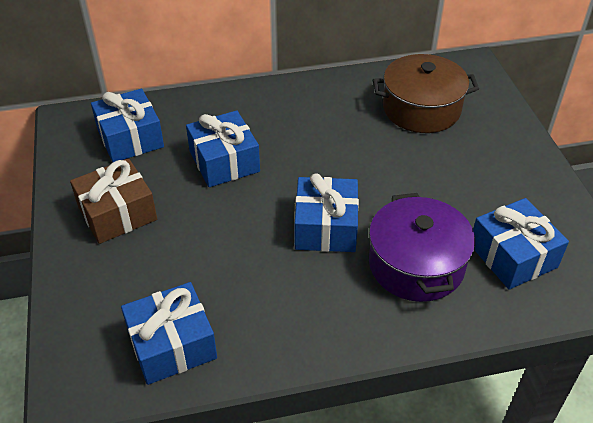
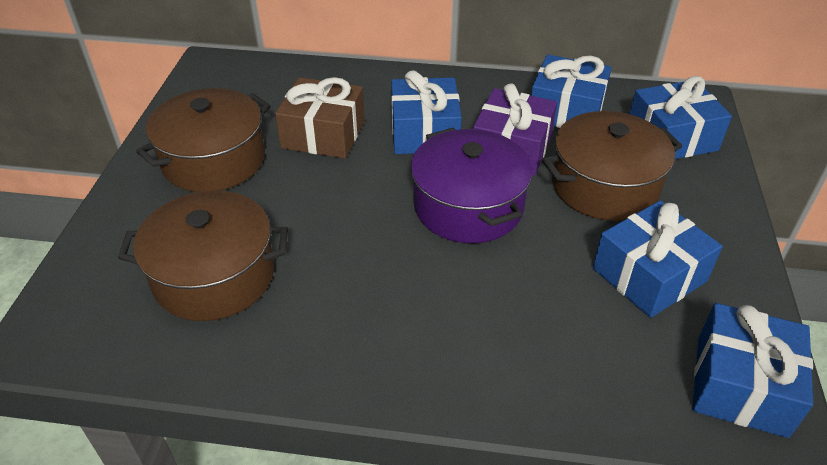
brown pot: 1 -> 3
purple gift: 0 -> 1

